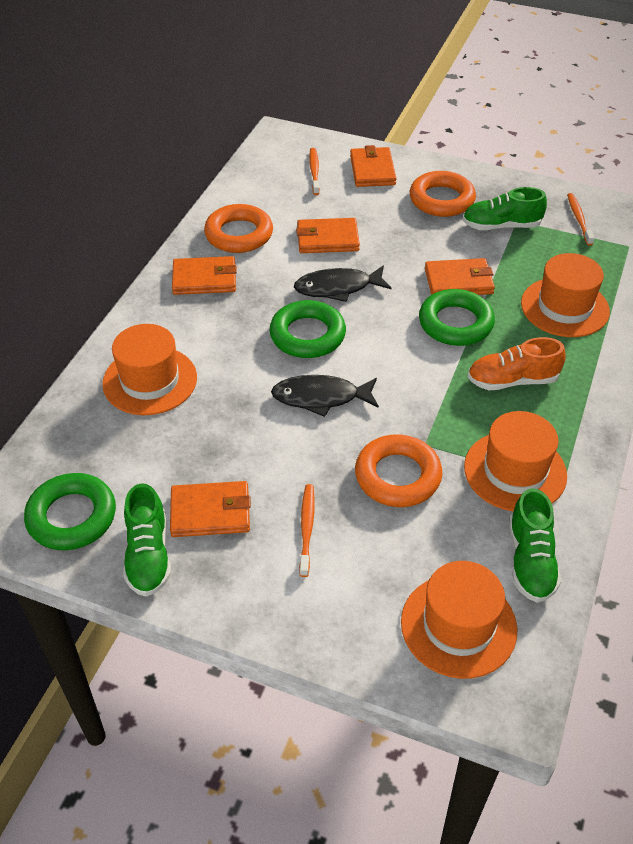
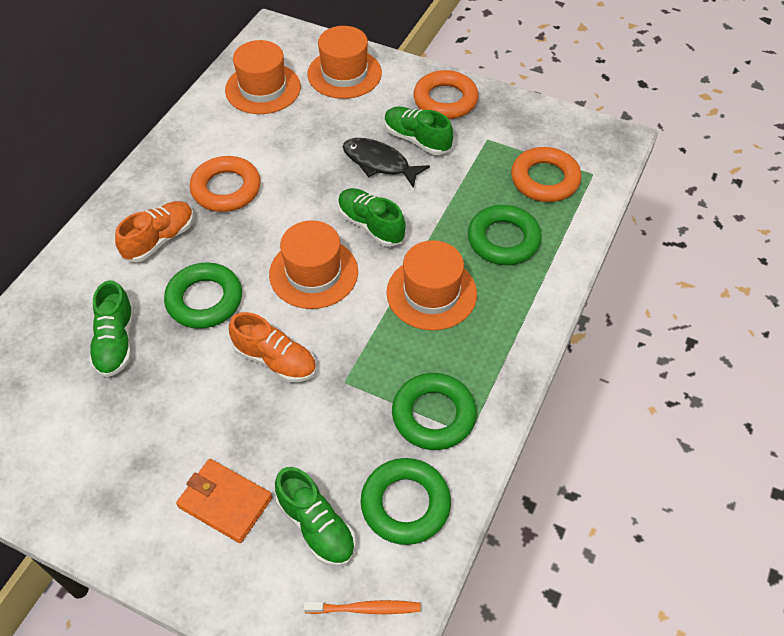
black fish: 2 -> 1
green ring: 3 -> 4
green shoe: 3 -> 4
orange shoe: 1 -> 2
orange toothbrush: 3 -> 1
orange wallet: 5 -> 1

